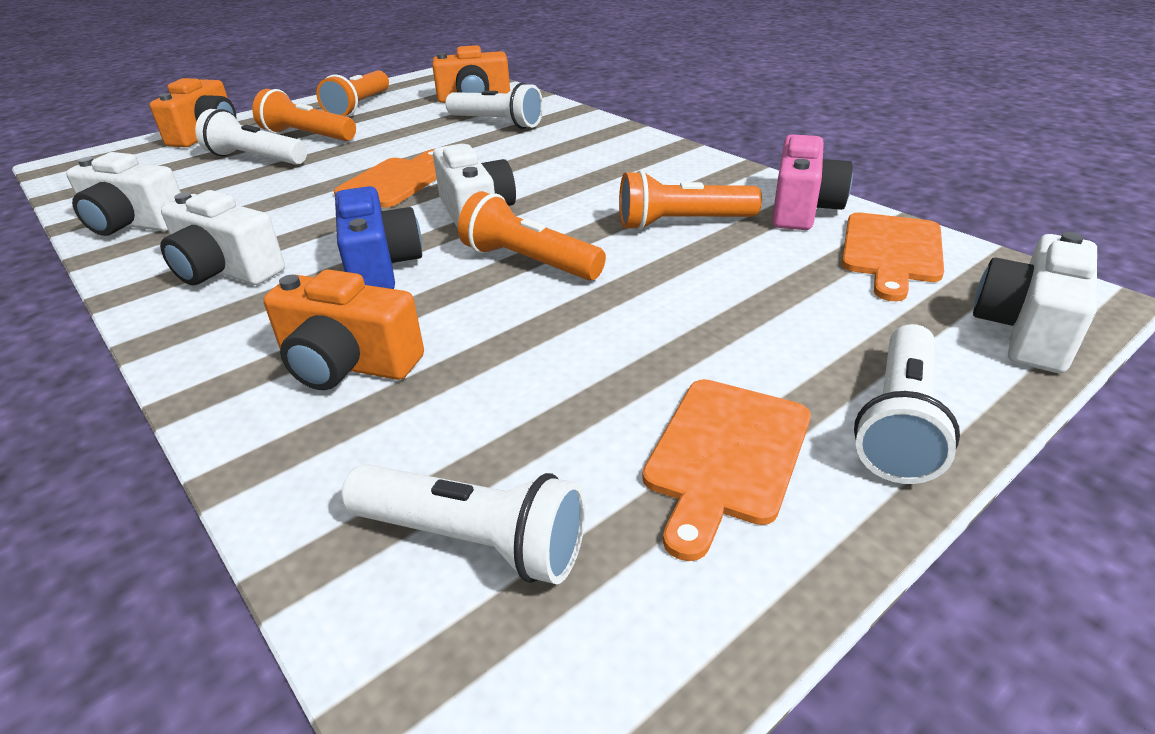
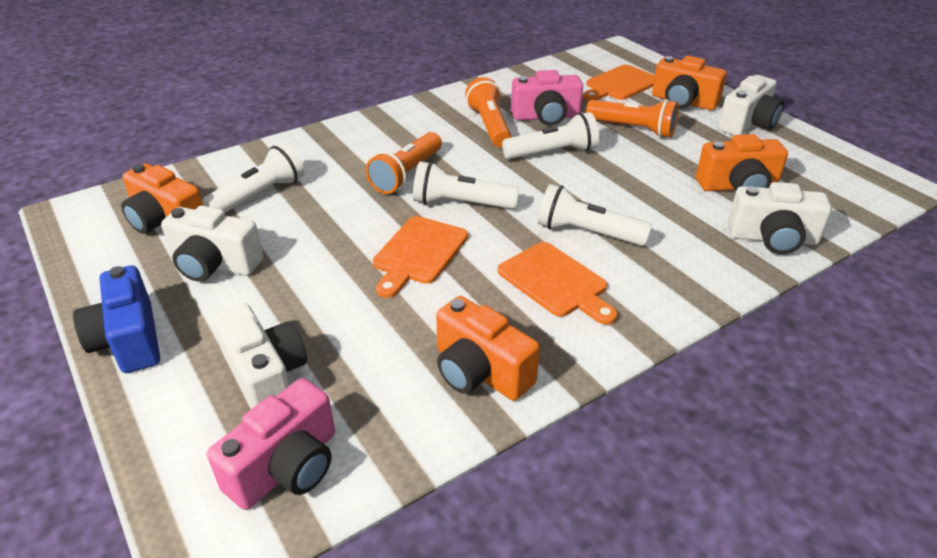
orange camera: 3 -> 4
orange flashlight: 4 -> 3
pink camera: 1 -> 2

